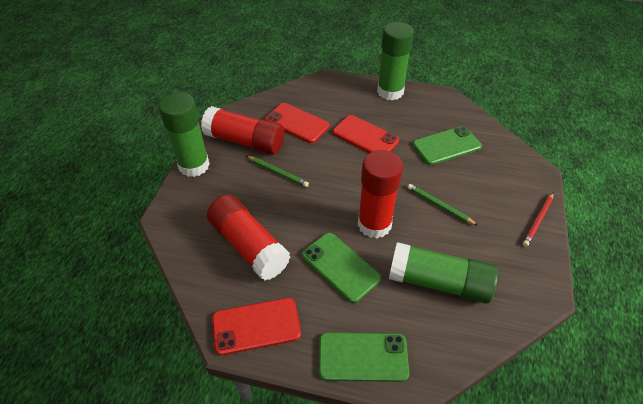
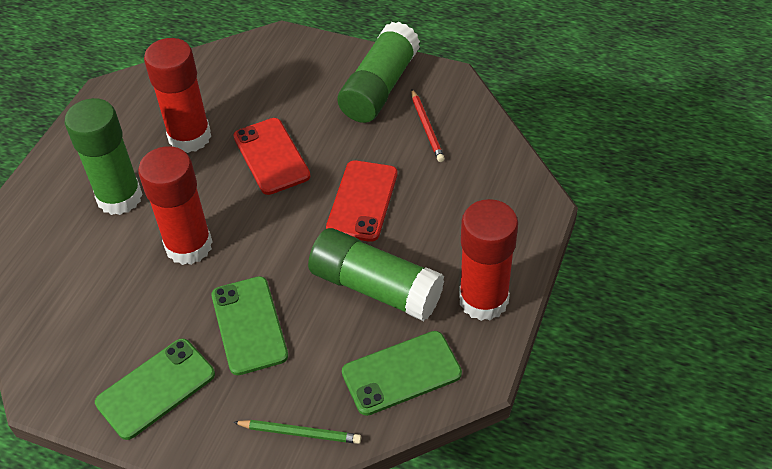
green pencil: 2 -> 1
red phone: 3 -> 2

